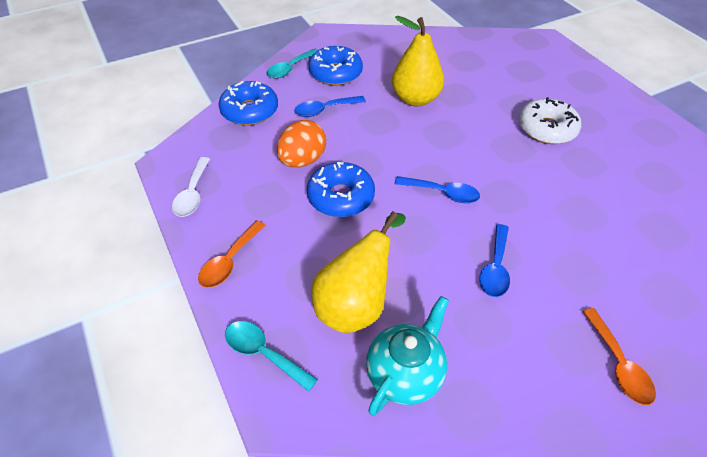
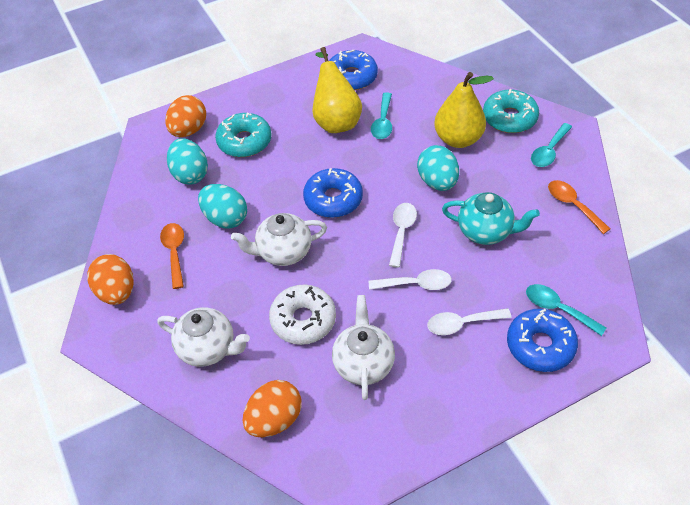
blue spoon: 3 -> 0
orange egg: 1 -> 3
turquoise donut: 0 -> 2
turquoise egg: 0 -> 3
turquoise spoon: 2 -> 3
white spoon: 1 -> 3
white teapot: 0 -> 3

